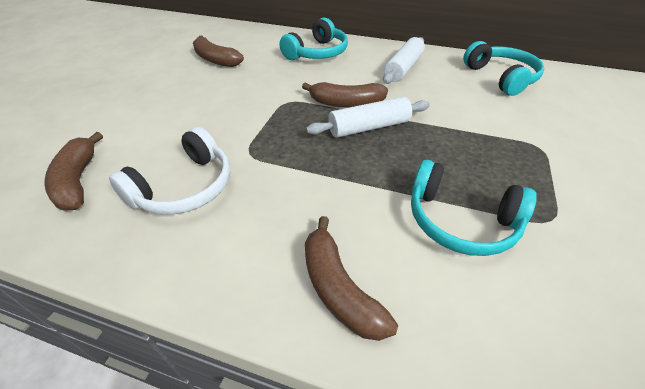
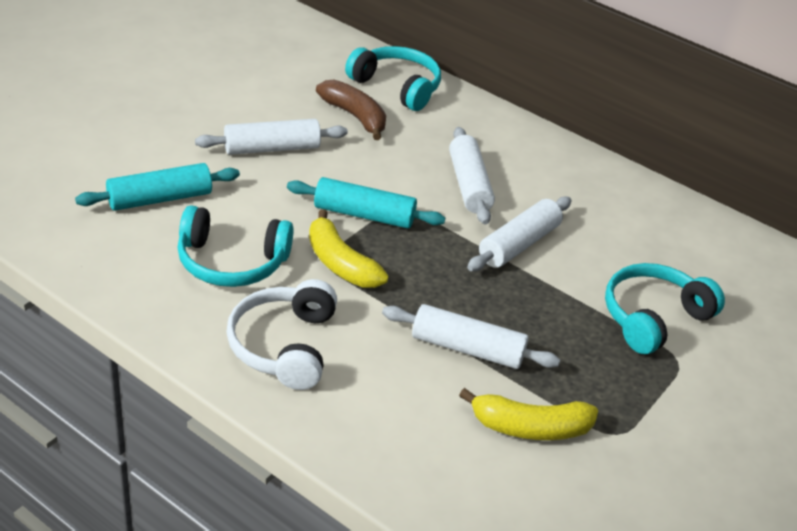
brown banana: 4 -> 1
turquoise rolling pin: 0 -> 2
white rolling pin: 2 -> 4
yellow banana: 0 -> 2

